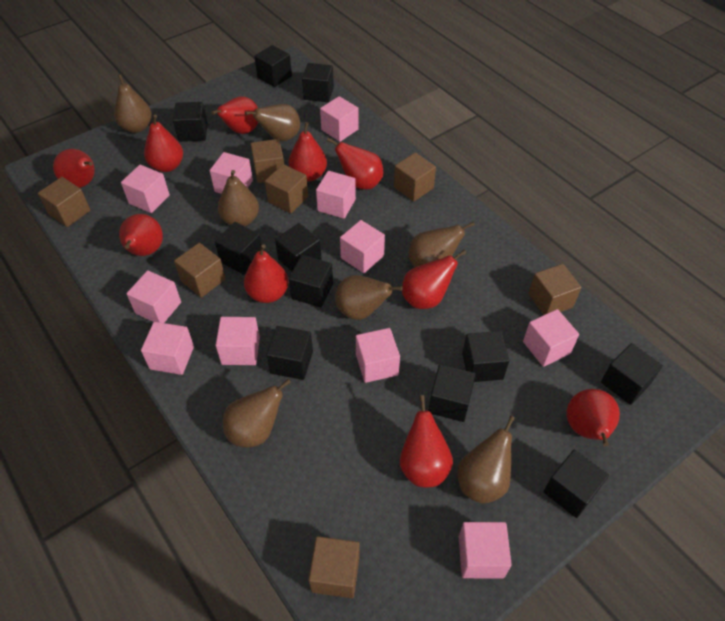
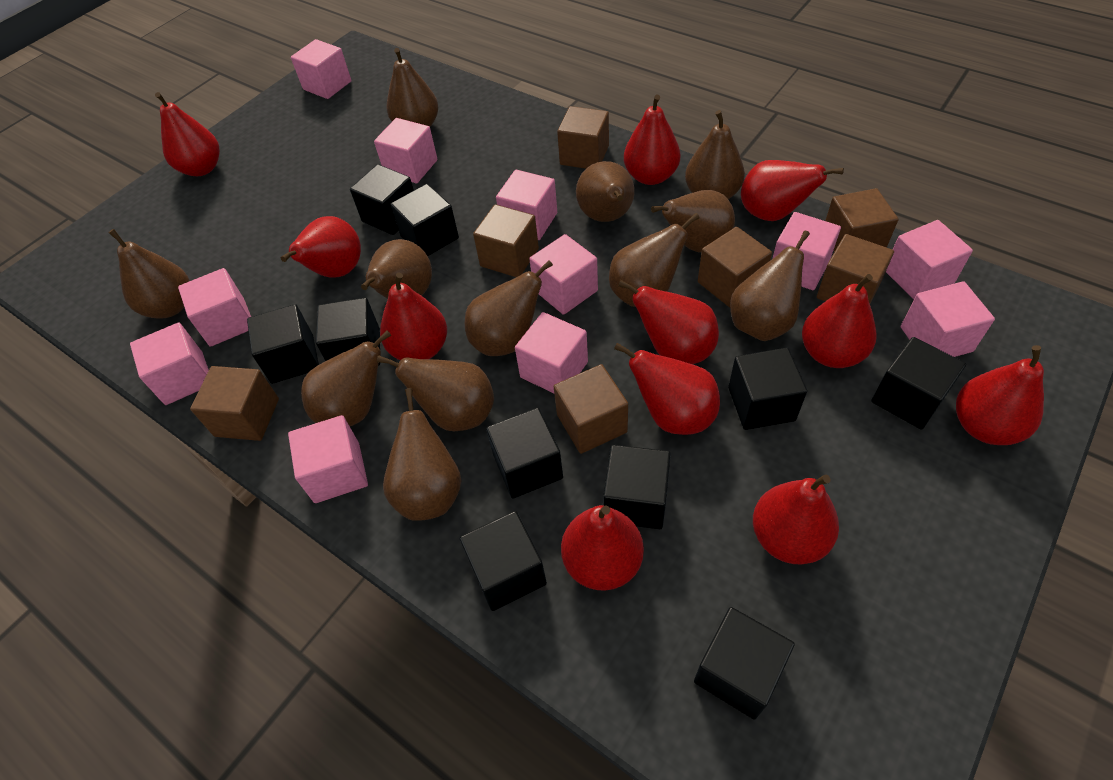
black cube: 11 -> 10
brown pear: 7 -> 12
red pear: 10 -> 11

